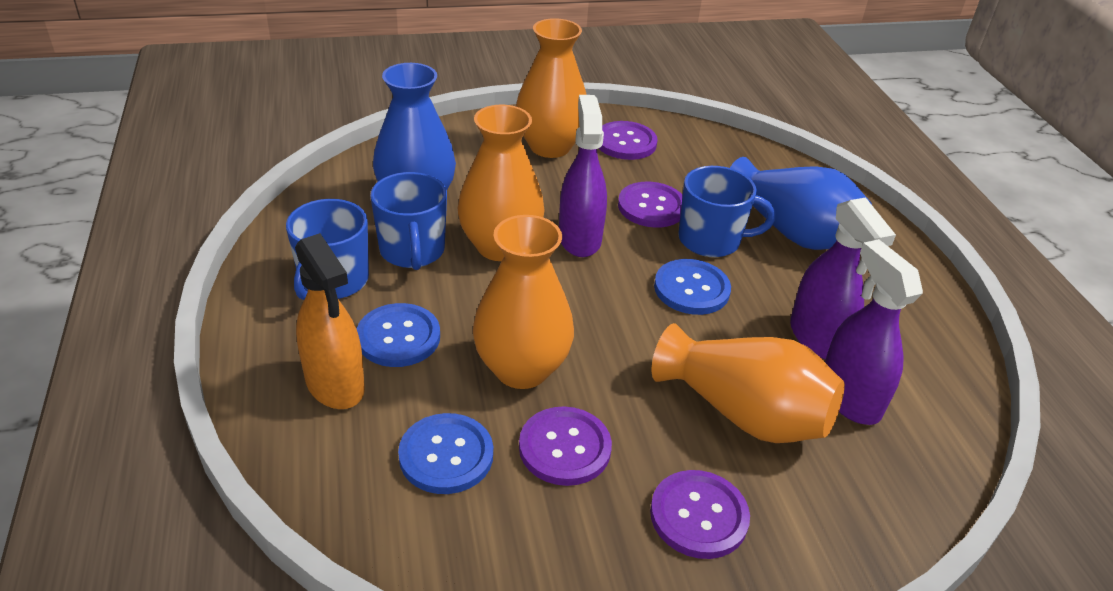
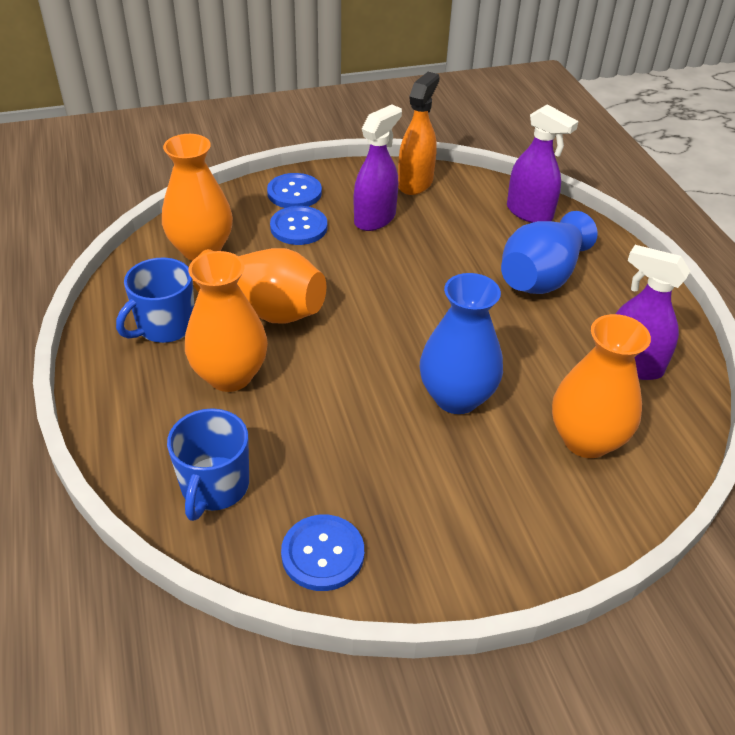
blue mug: 3 -> 2
purple button: 4 -> 0

